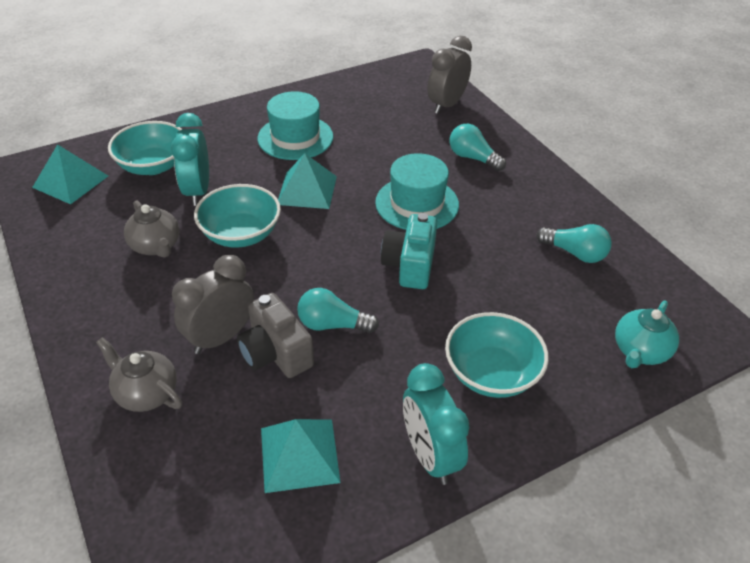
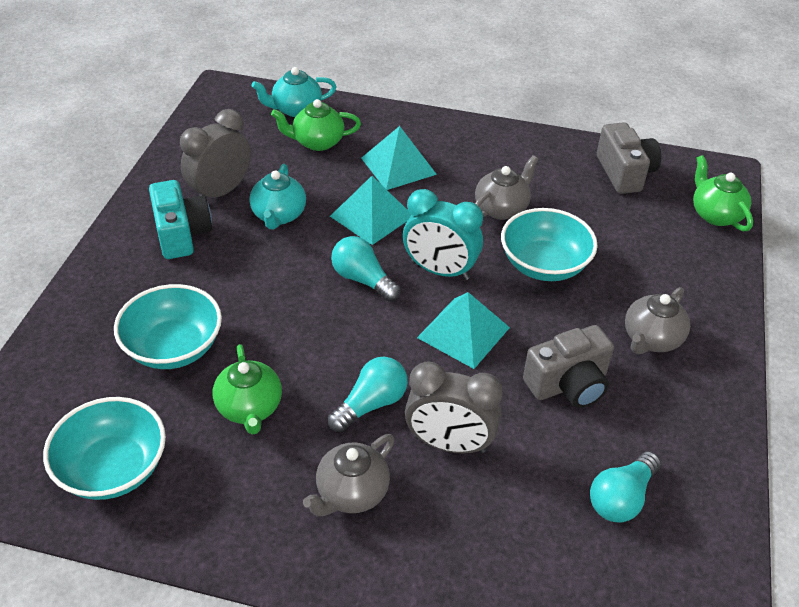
green teapot: 0 -> 3
grey camera: 1 -> 2
grey teapot: 2 -> 3
turquoise clock: 2 -> 1
turquoise hat: 2 -> 0
turquoise teapot: 1 -> 2

